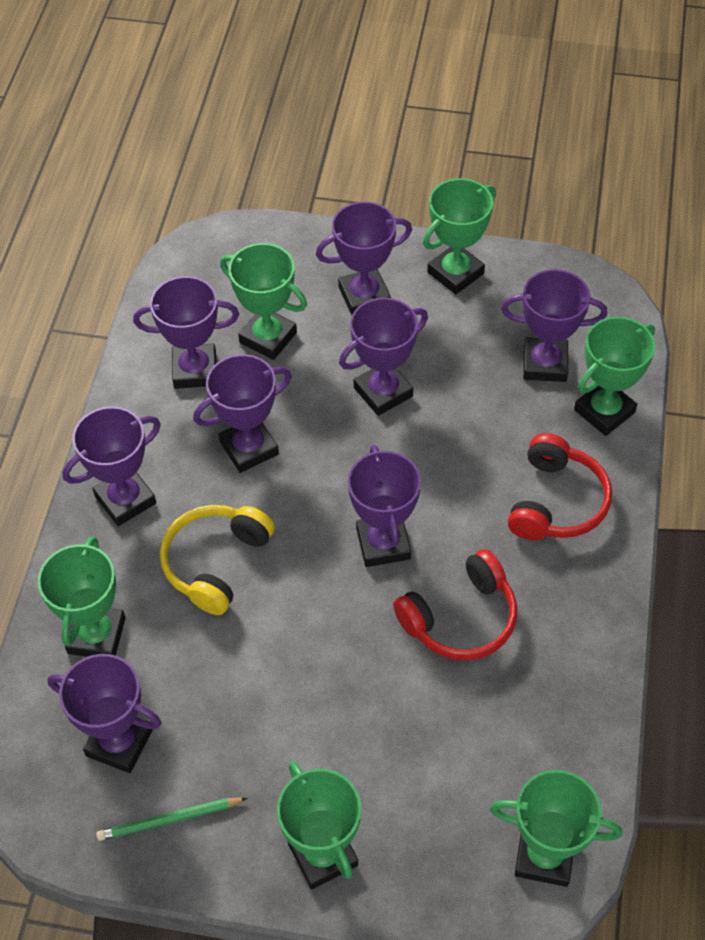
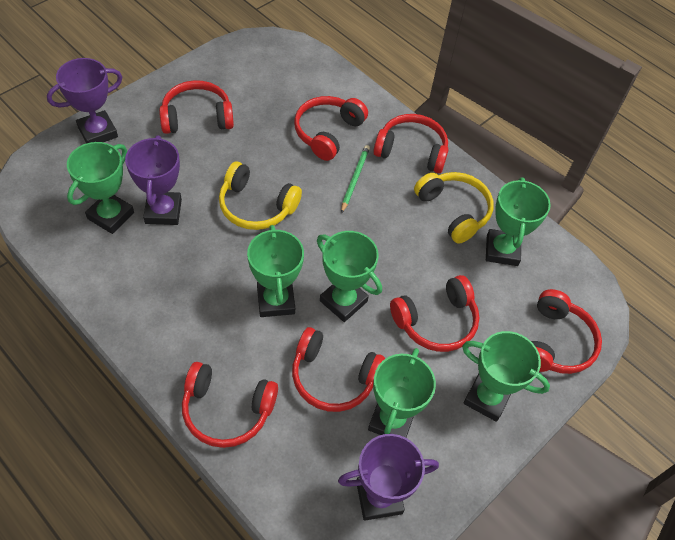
purple trophy: 8 -> 3
red headphones: 2 -> 7
yellow headphones: 1 -> 2

